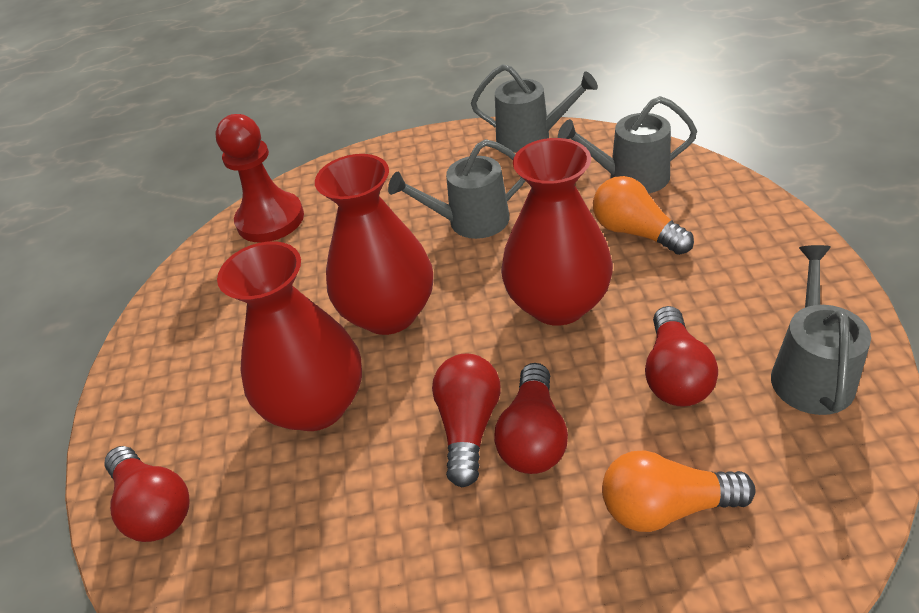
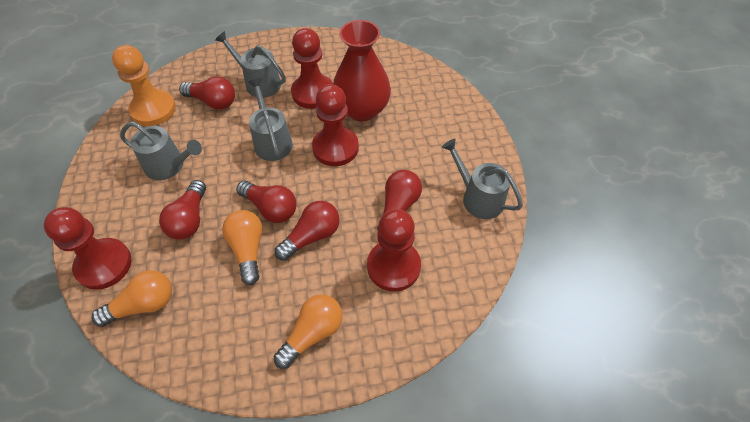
orange light bulb: 2 -> 3
orange pawn: 0 -> 1
red light bulb: 4 -> 5
red pawn: 1 -> 4
red vase: 3 -> 1

